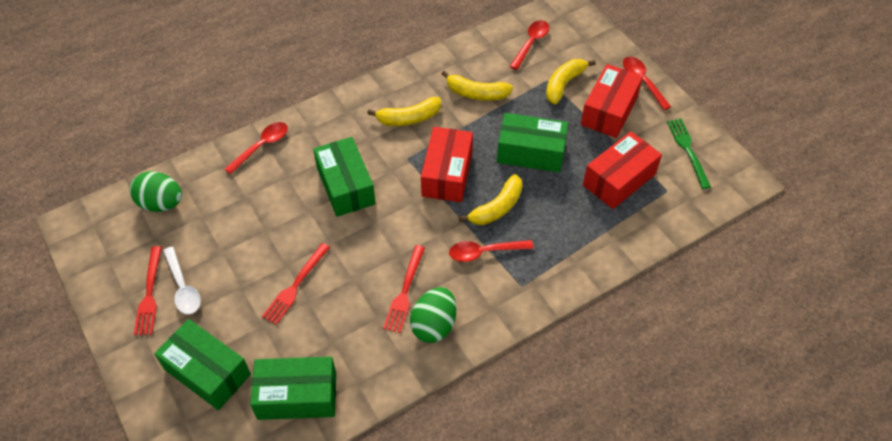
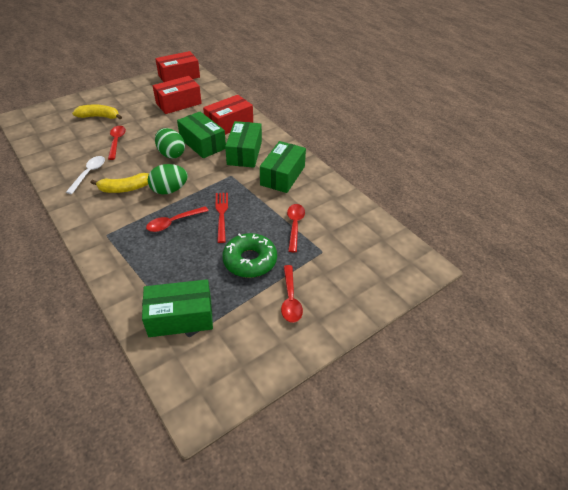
green donut: 0 -> 1
green fork: 1 -> 0
red fork: 3 -> 1
yellow banana: 4 -> 2

